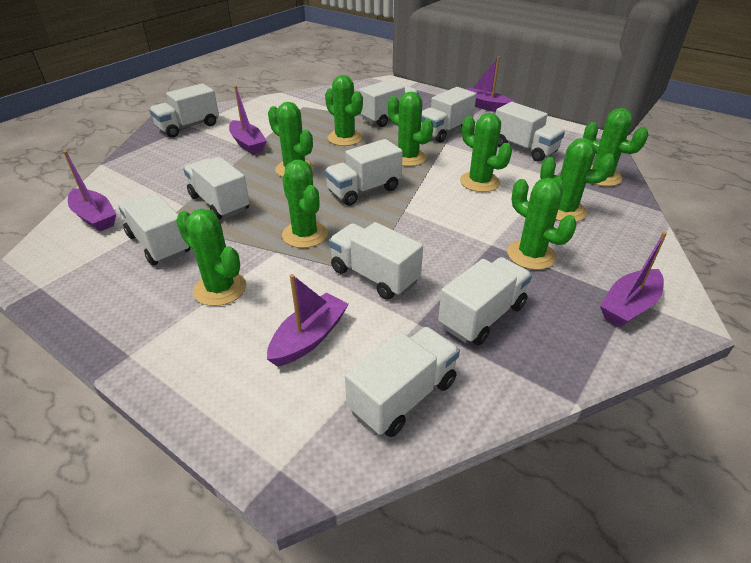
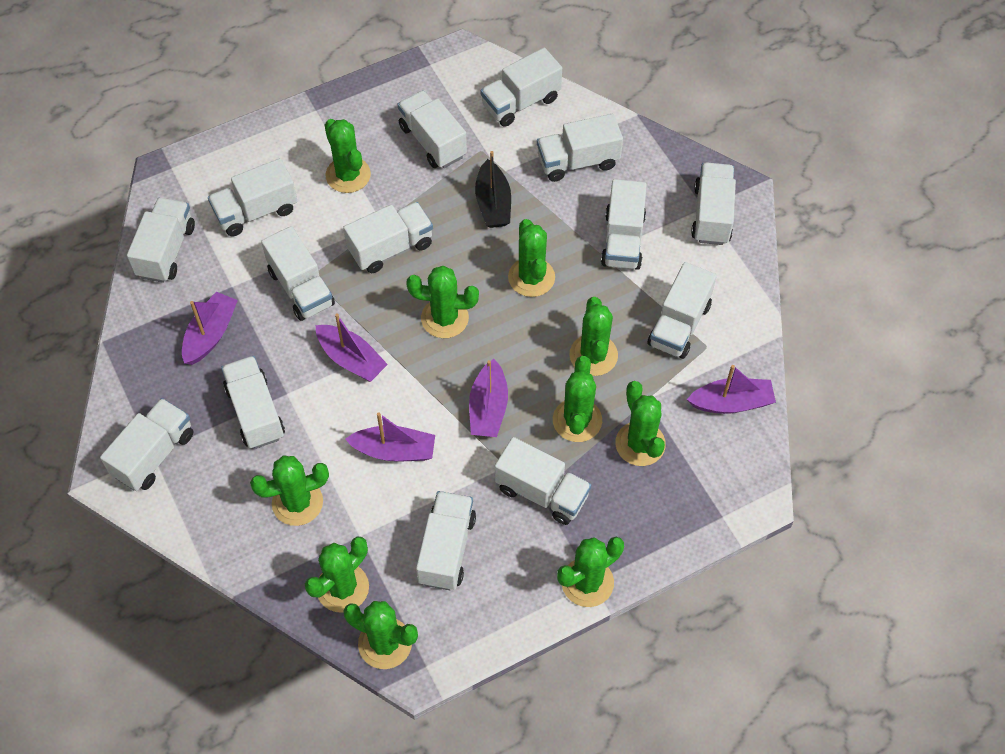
black boat: 0 -> 1
green cactus: 9 -> 10
white truck: 10 -> 14

